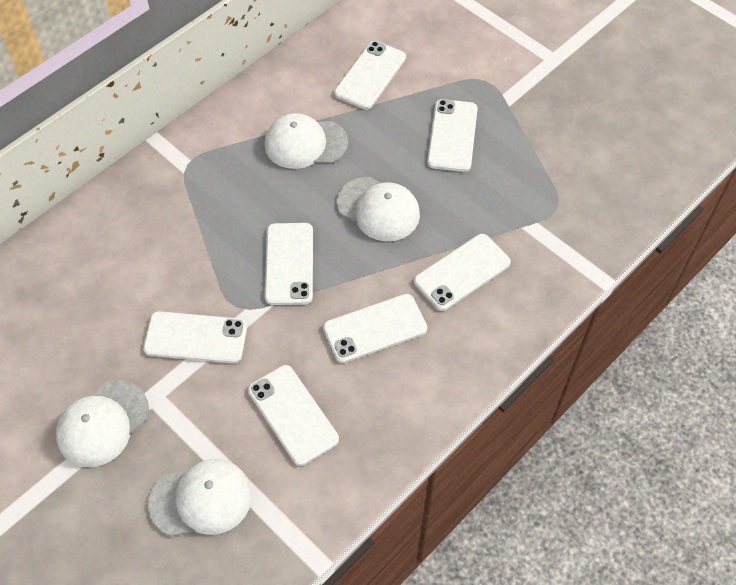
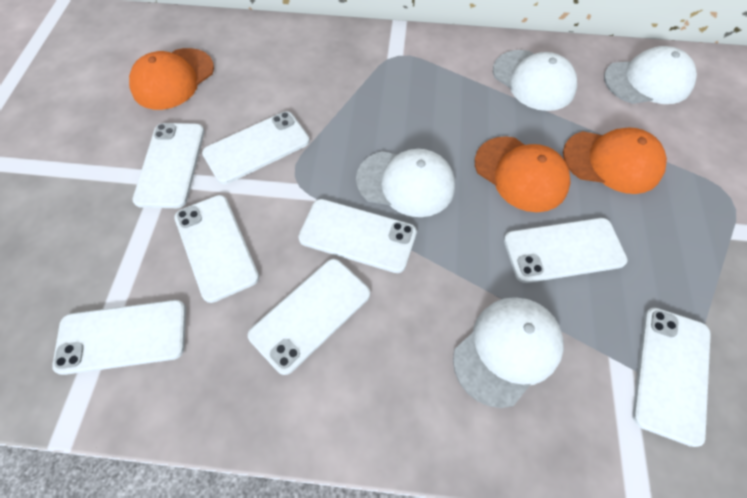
orange cap: 0 -> 3
white phone: 7 -> 8

